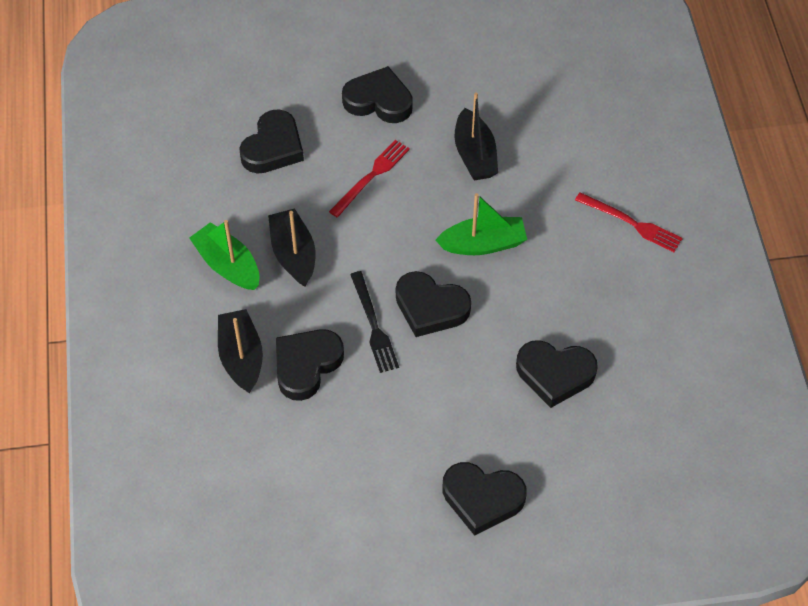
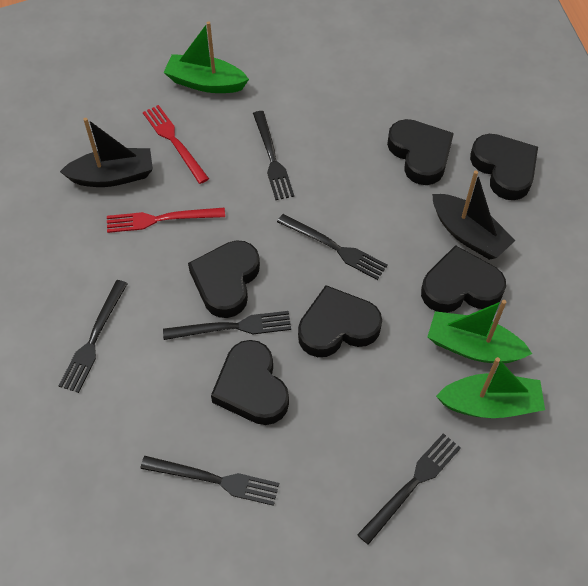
black boat: 3 -> 2
black fork: 1 -> 6
green boat: 2 -> 3

